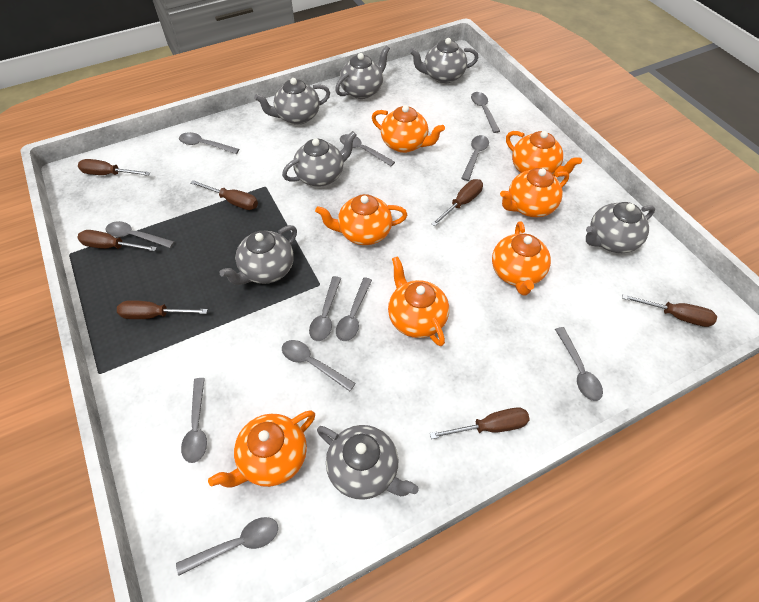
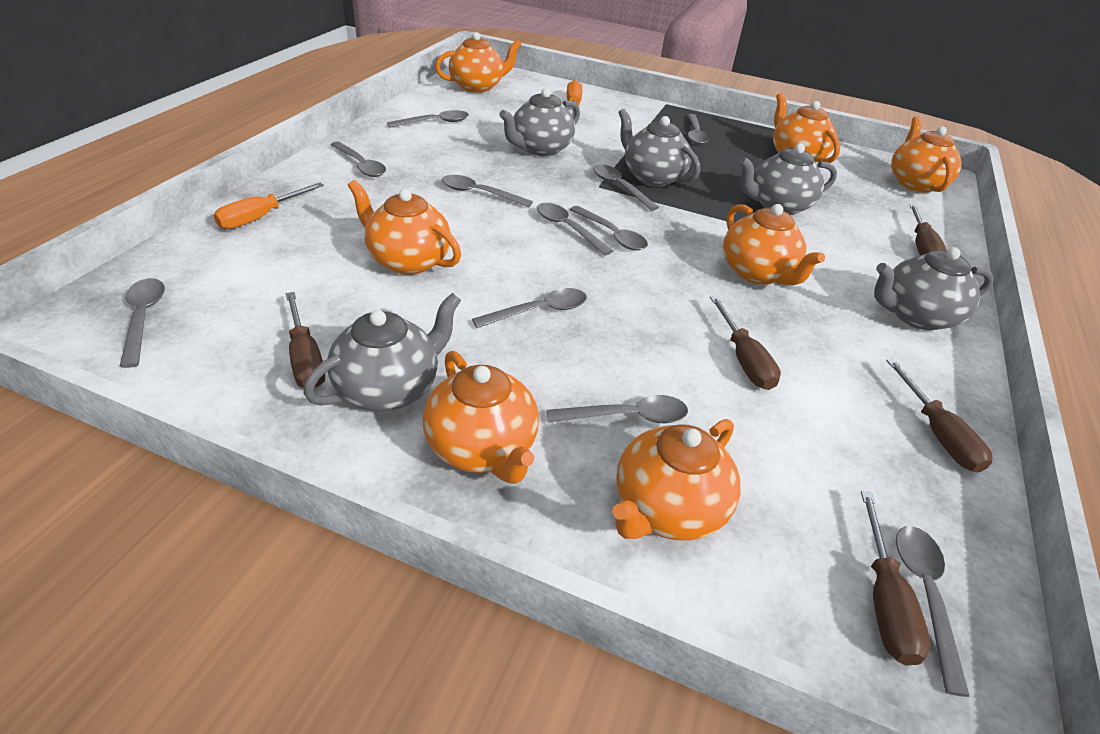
brown screwdriver: 7 -> 5
grey teapot: 7 -> 5
orange screwdriver: 0 -> 2

